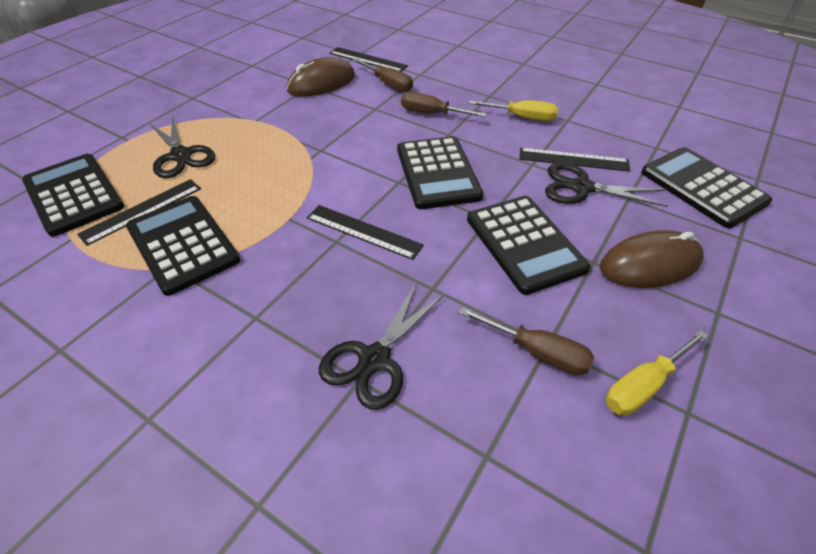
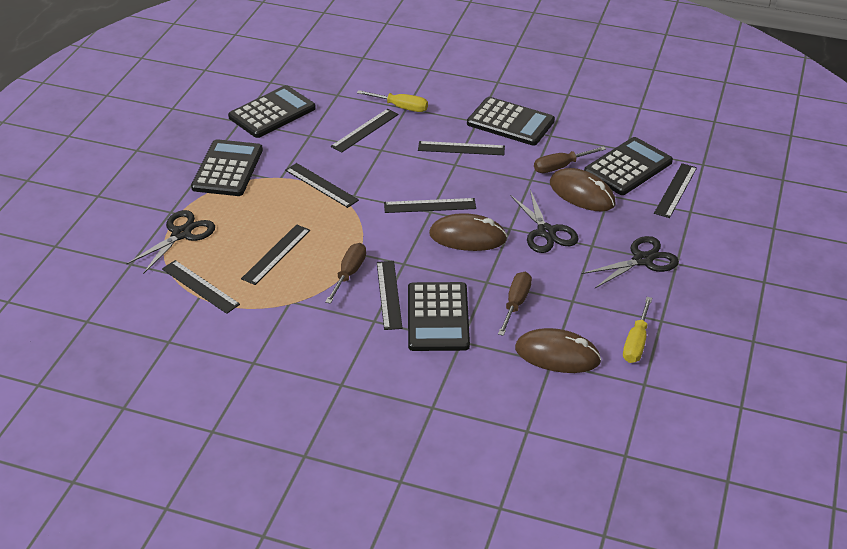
black ruler: 4 -> 8
brown mouse: 2 -> 3

